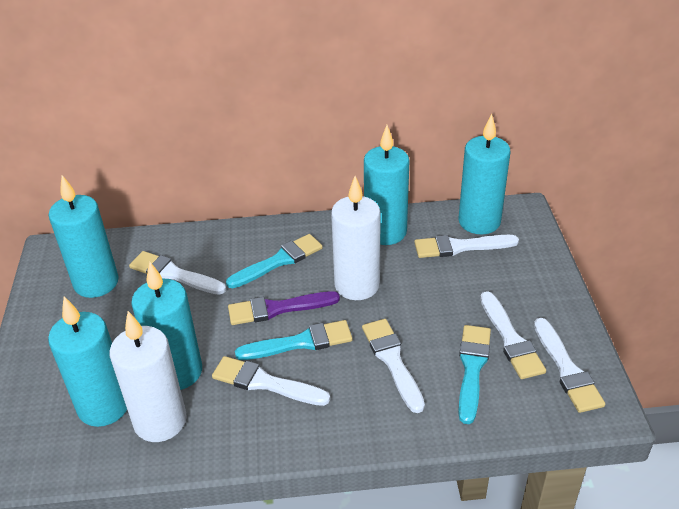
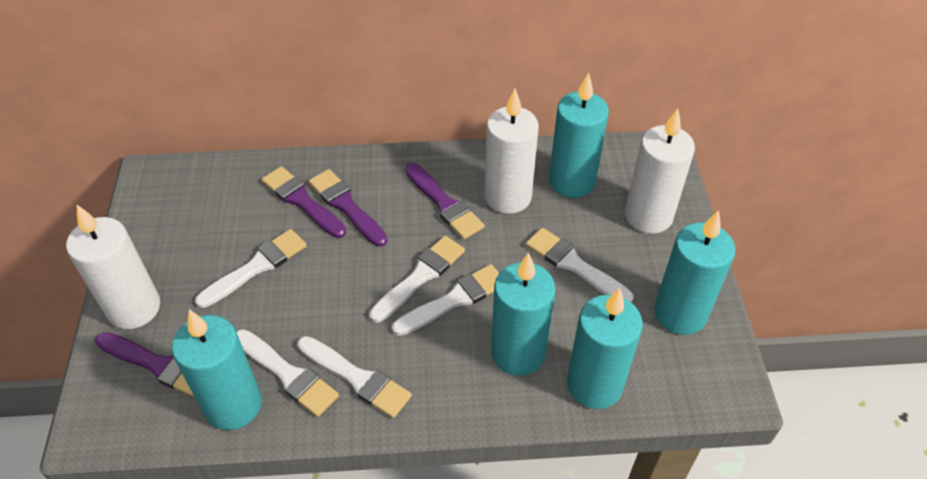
purple brush: 1 -> 4
turquoise brush: 3 -> 0
white candle: 2 -> 3

